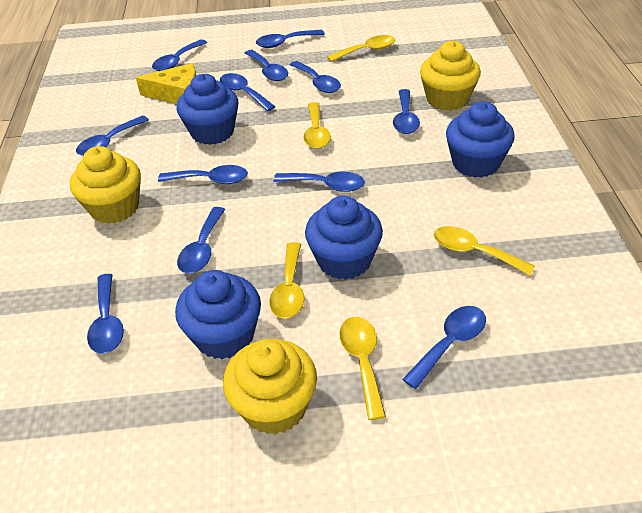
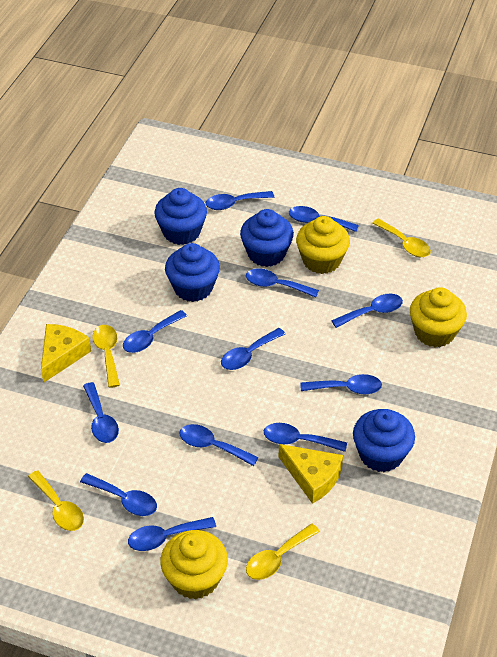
yellow cheese: 1 -> 2
yellow spoon: 5 -> 4

